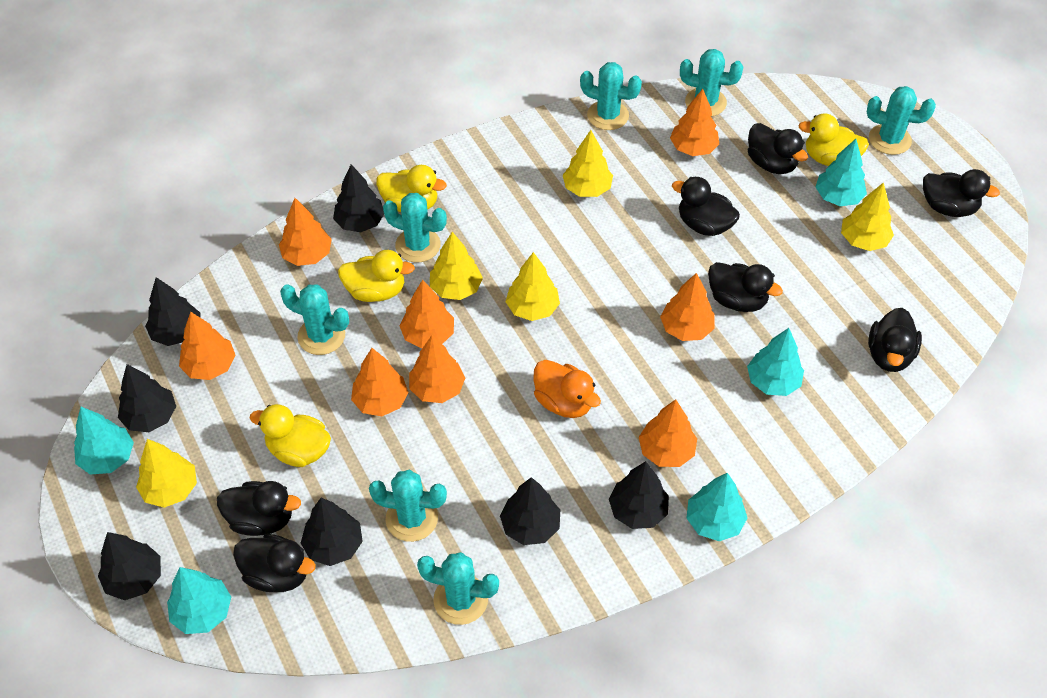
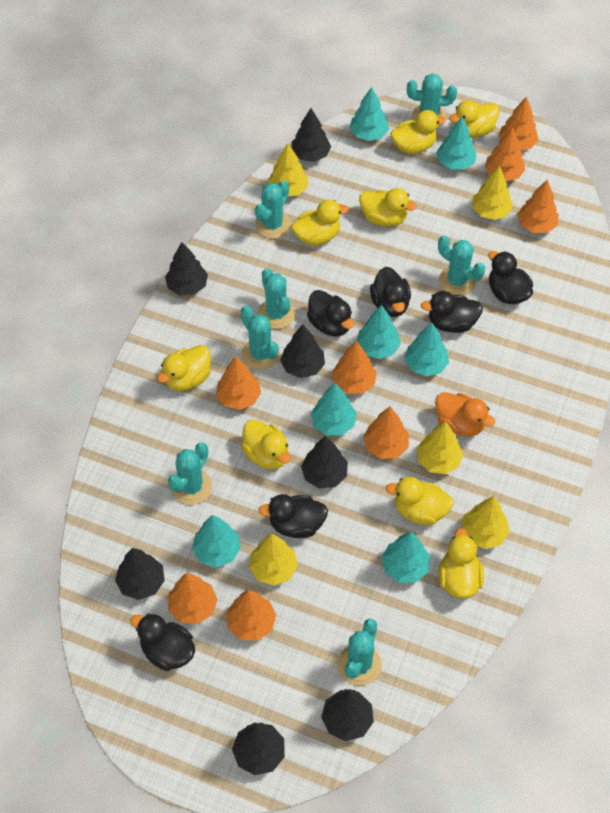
black duck: 7 -> 6
turquoise tree: 5 -> 7
yellow duck: 4 -> 8

